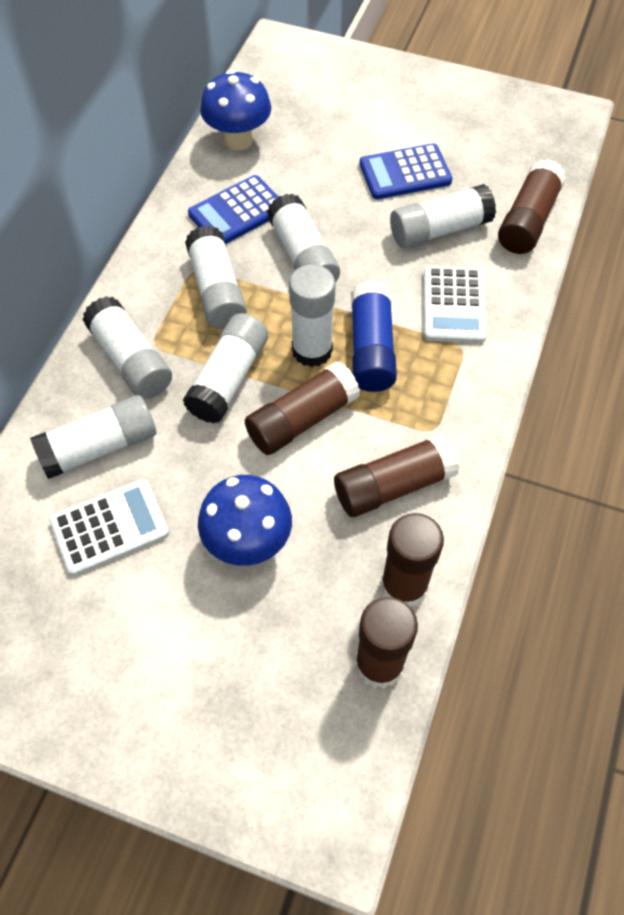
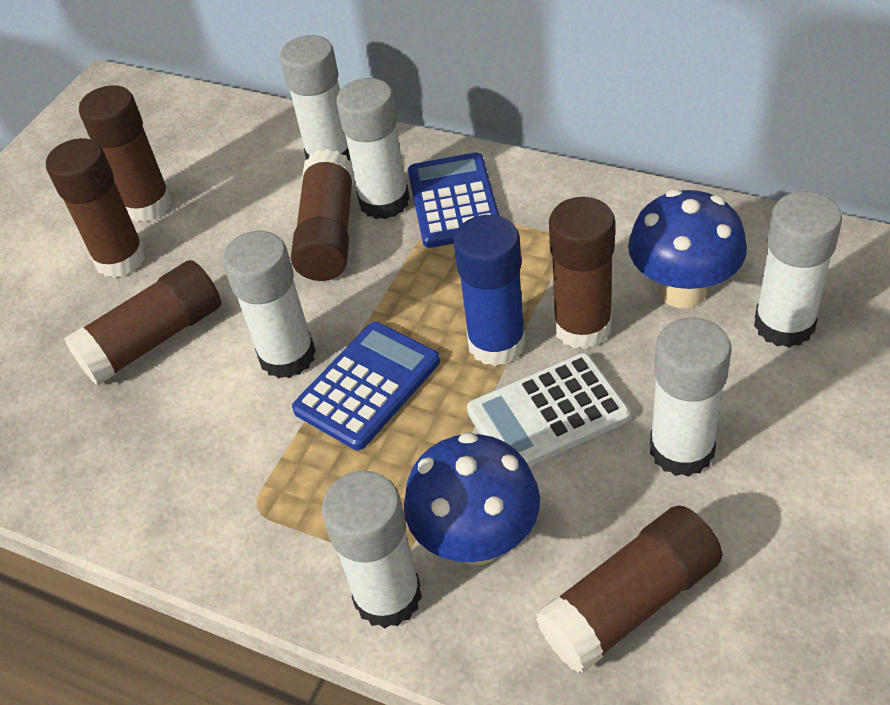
brown glue stick: 5 -> 6
white calculator: 2 -> 1
white glue stick: 7 -> 6

